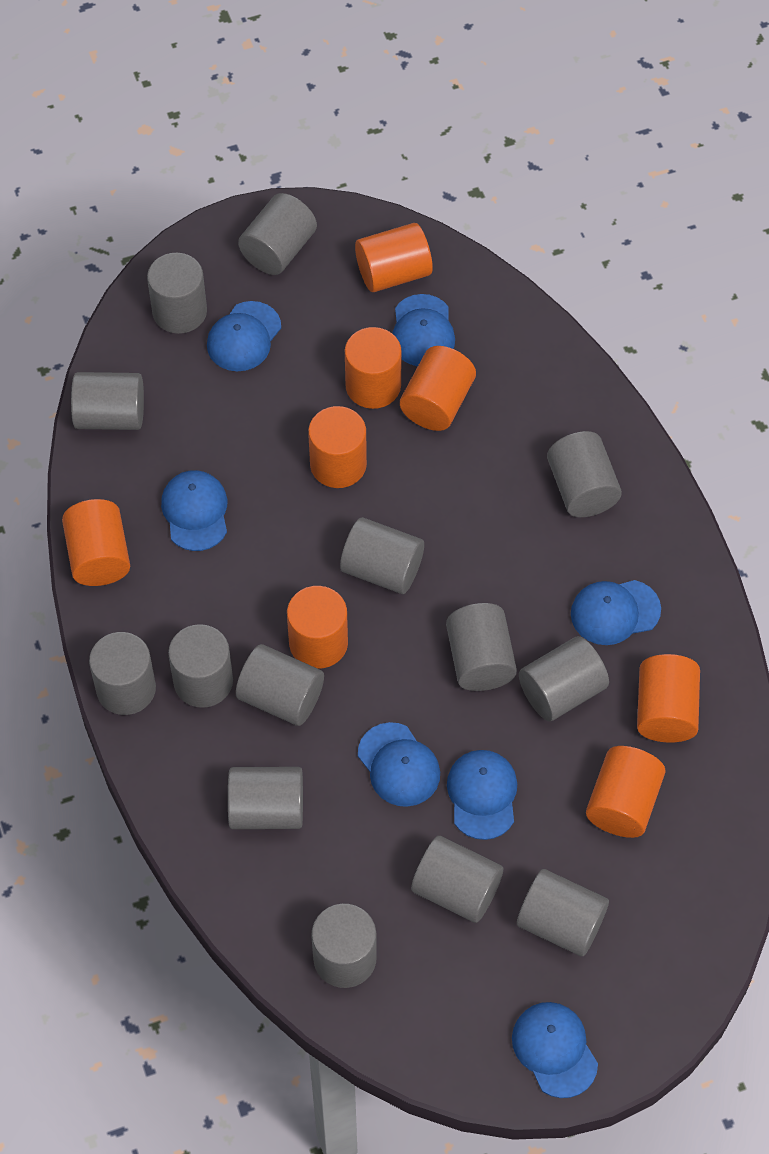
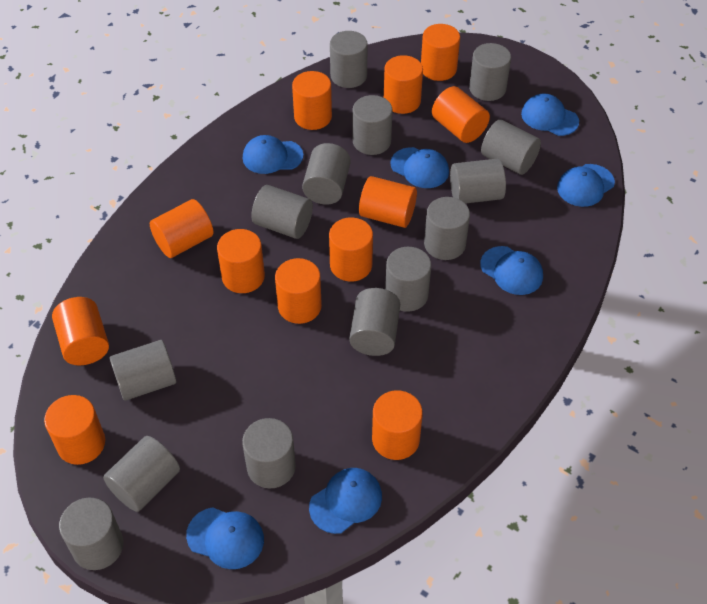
orange cylinder: 8 -> 12

